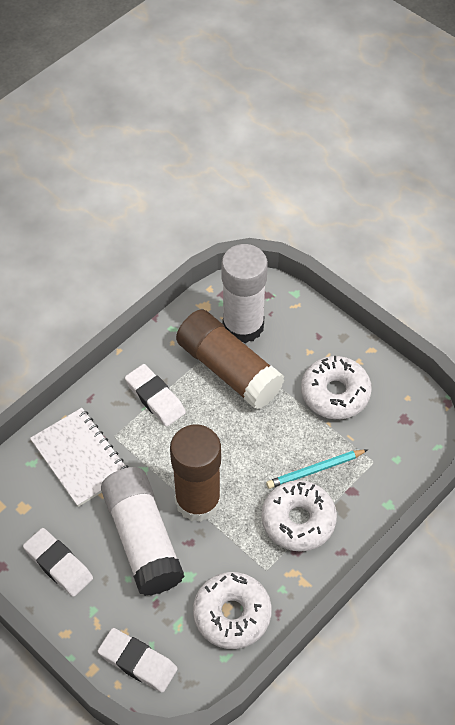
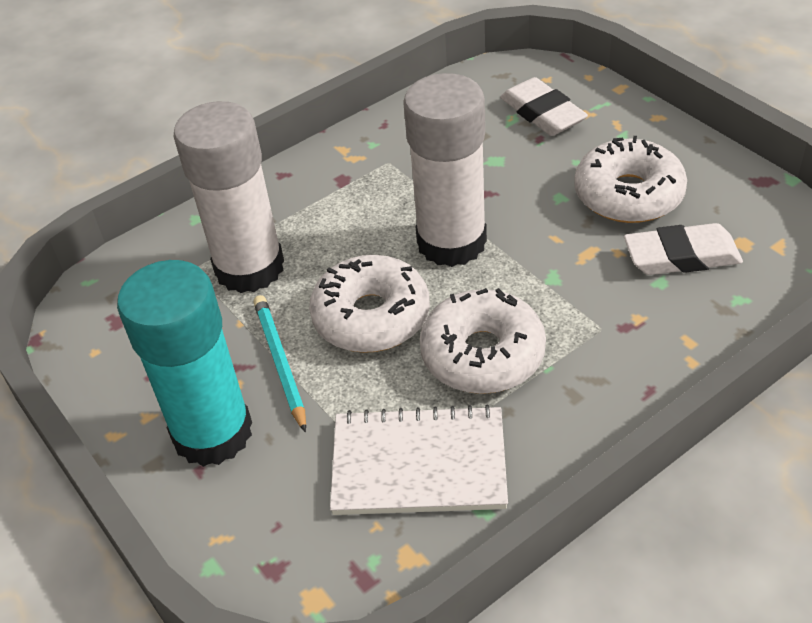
brown glue stick: 2 -> 0
turquoise glue stick: 0 -> 1
white eraser: 3 -> 2

